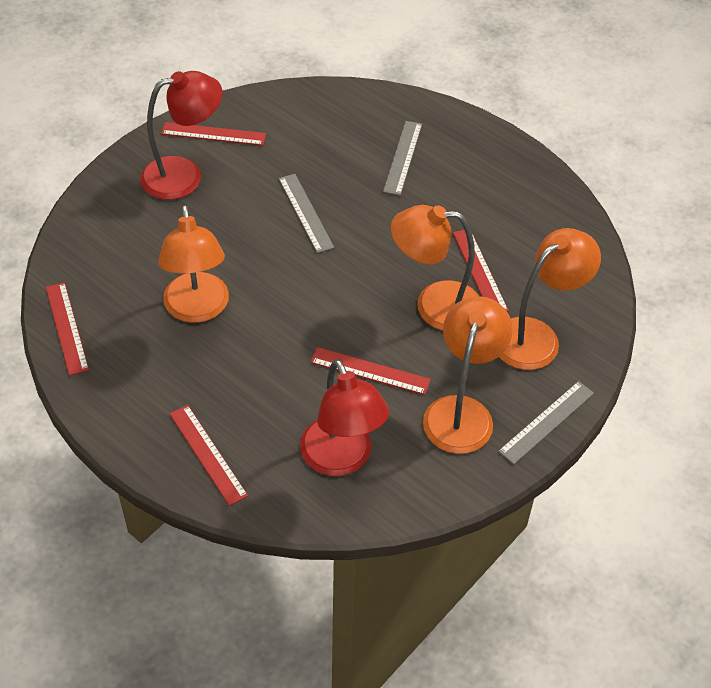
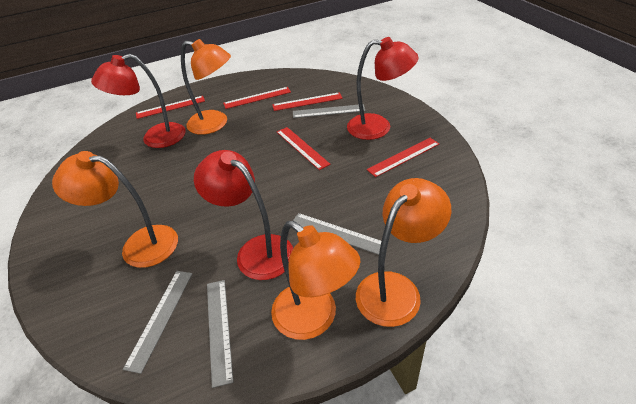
grey ruler: 3 -> 4
red lamp: 2 -> 3

